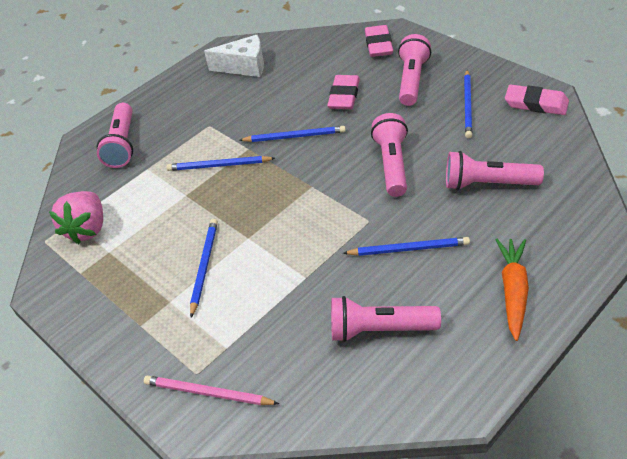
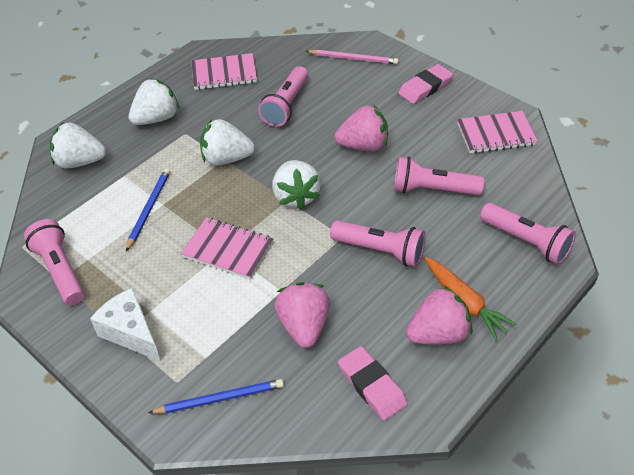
blue pencil: 5 -> 2
pink eraser: 3 -> 2
pink notebook: 0 -> 3
pink strawberry: 1 -> 3
white strawberry: 0 -> 4

